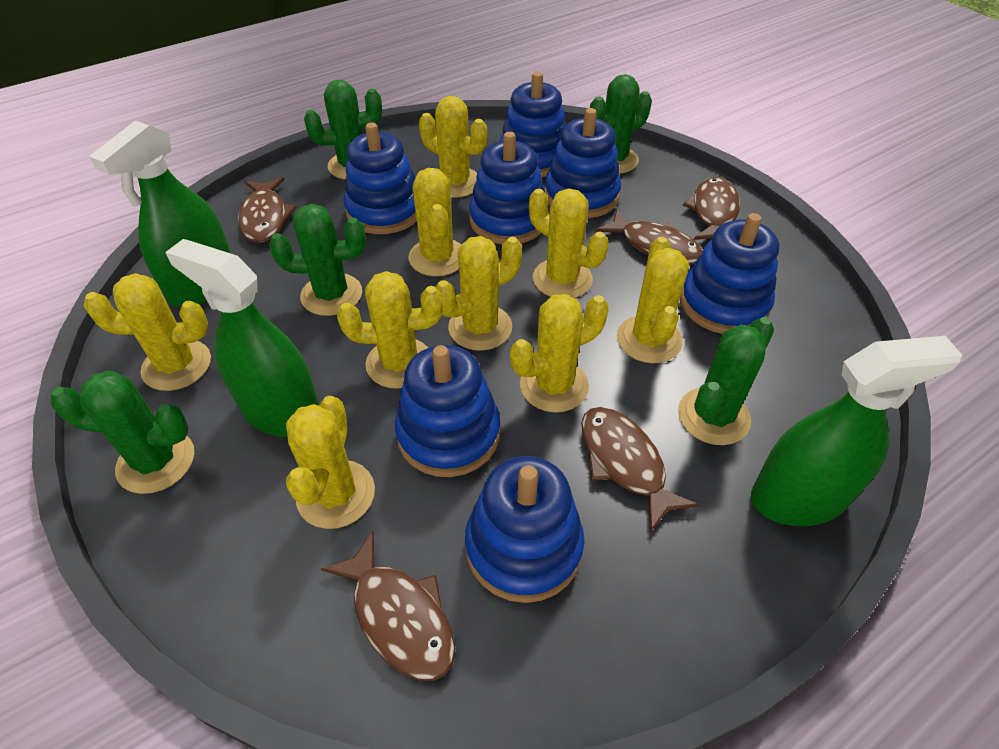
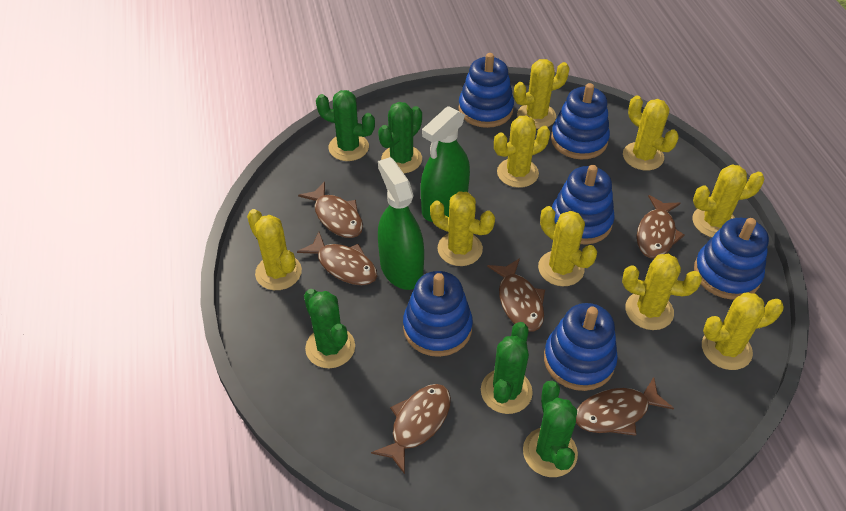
blue stacking toy: 7 -> 6
brown fish: 5 -> 6
green spray bottle: 3 -> 2

